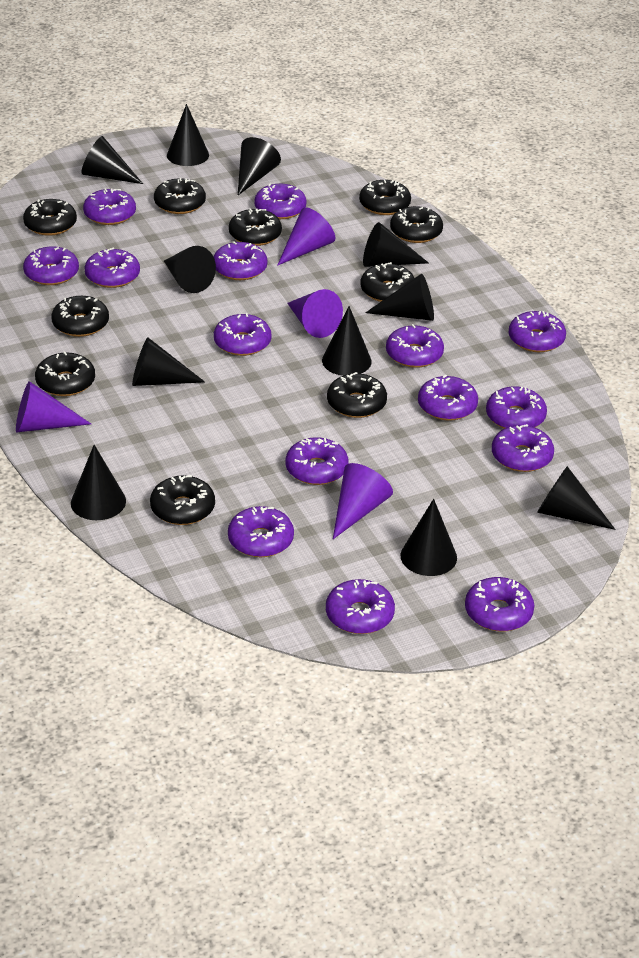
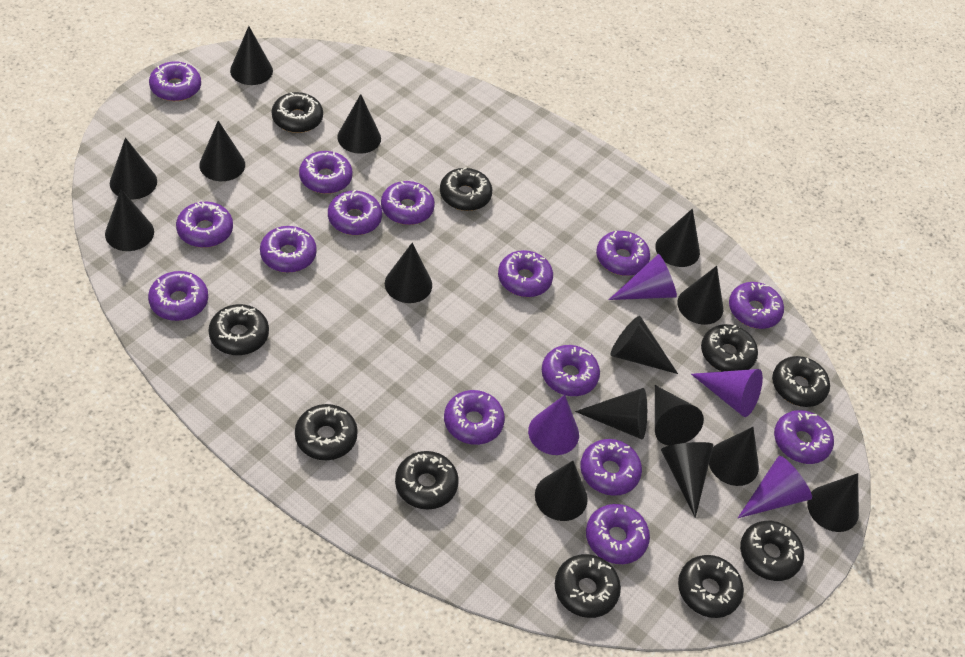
black cone: 11 -> 15

